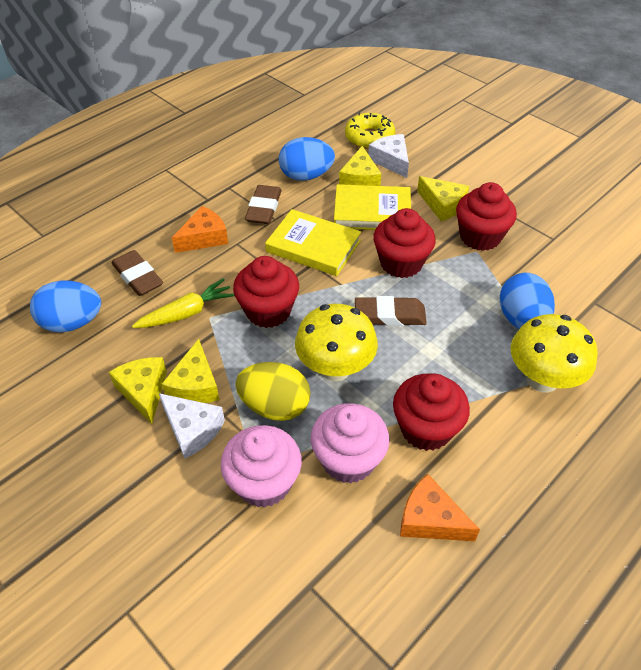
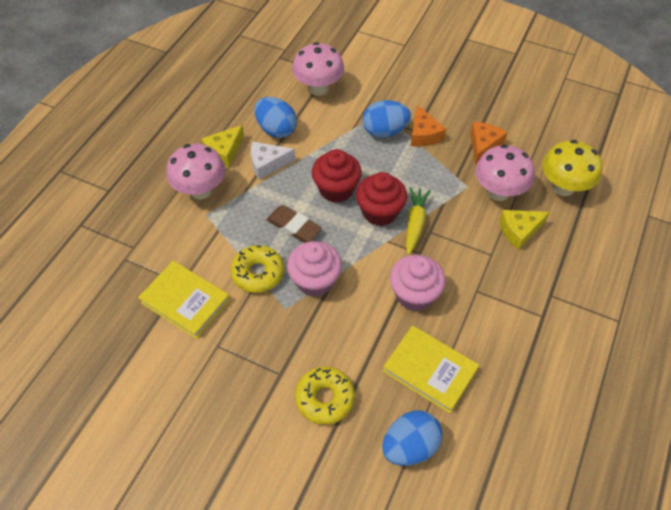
brown eraser: 3 -> 1
pink mushroom: 0 -> 3
red cupcake: 4 -> 2
white cheese: 2 -> 1
yellow cheese: 4 -> 2
yellow donut: 1 -> 2
yellow egg: 1 -> 0
yellow mushroom: 2 -> 1

